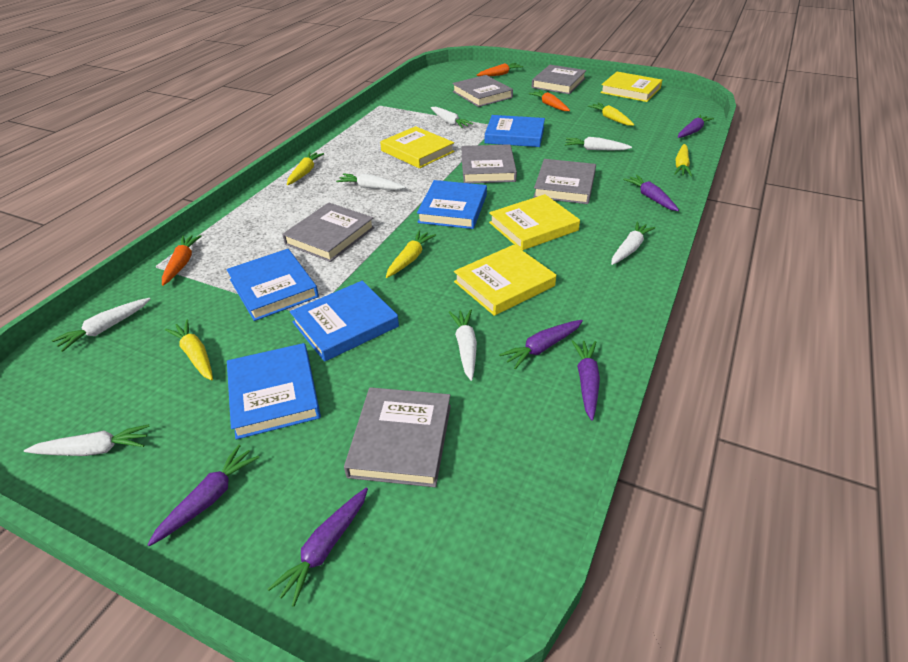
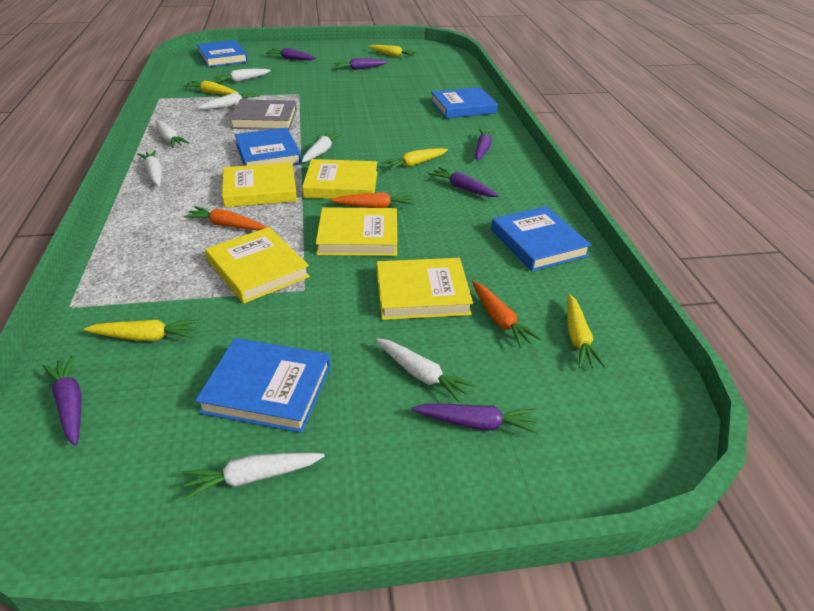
grey book: 6 -> 1
yellow book: 4 -> 5

